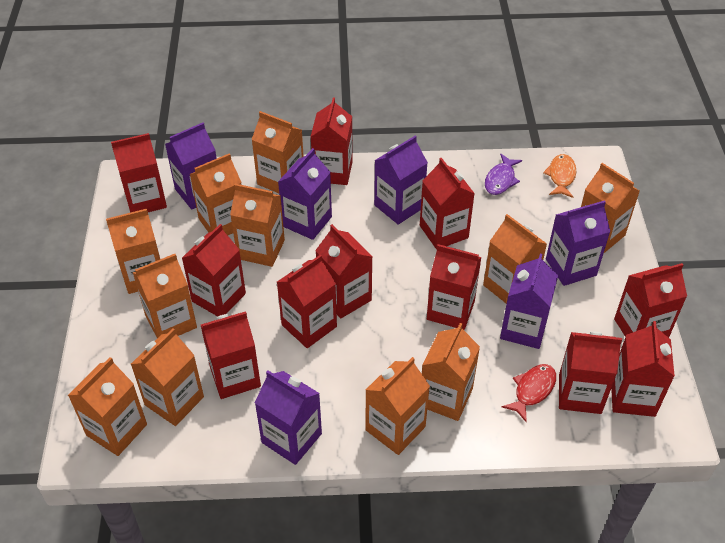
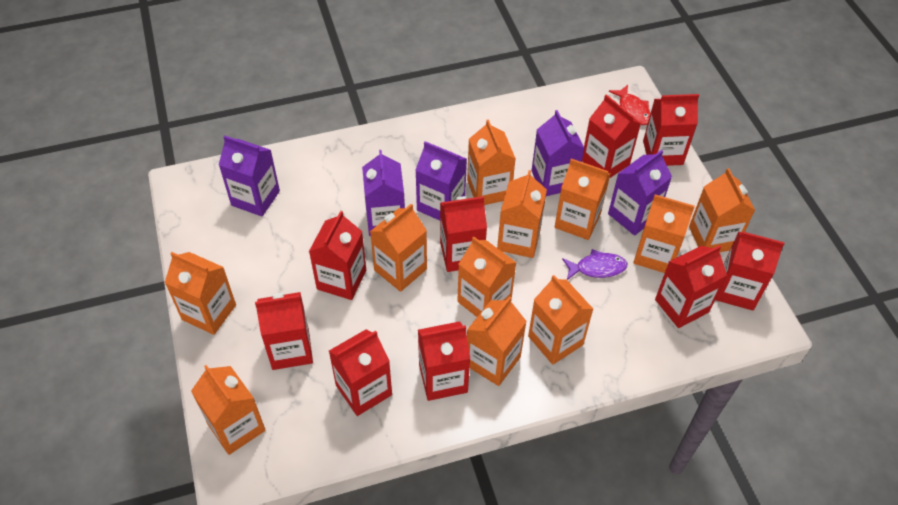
orange fish: 1 -> 0
purple carton: 6 -> 5
red carton: 11 -> 9

